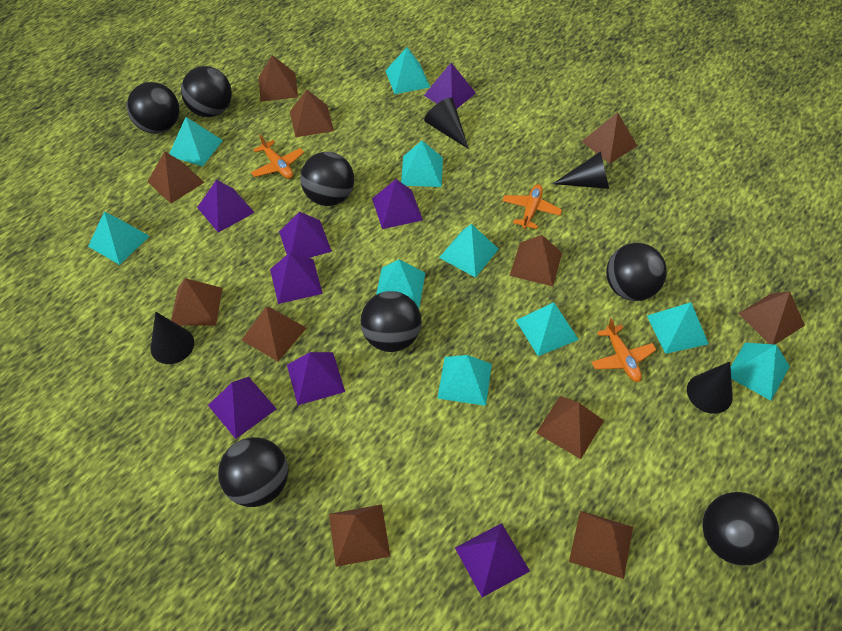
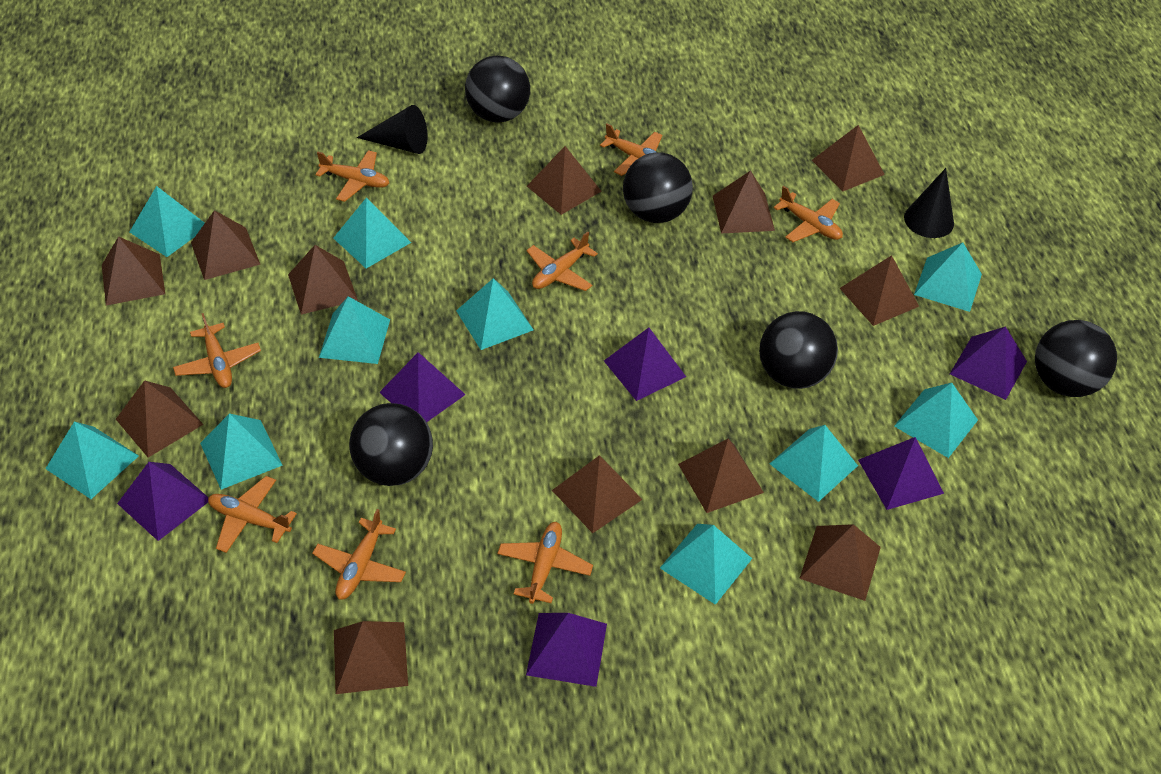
black ball: 7 -> 5
black cone: 4 -> 2
brown pyramid: 11 -> 12
orange plane: 3 -> 8
purple pyramid: 8 -> 6

